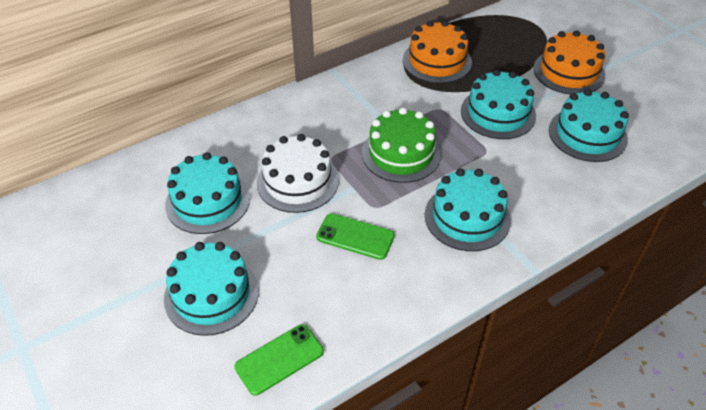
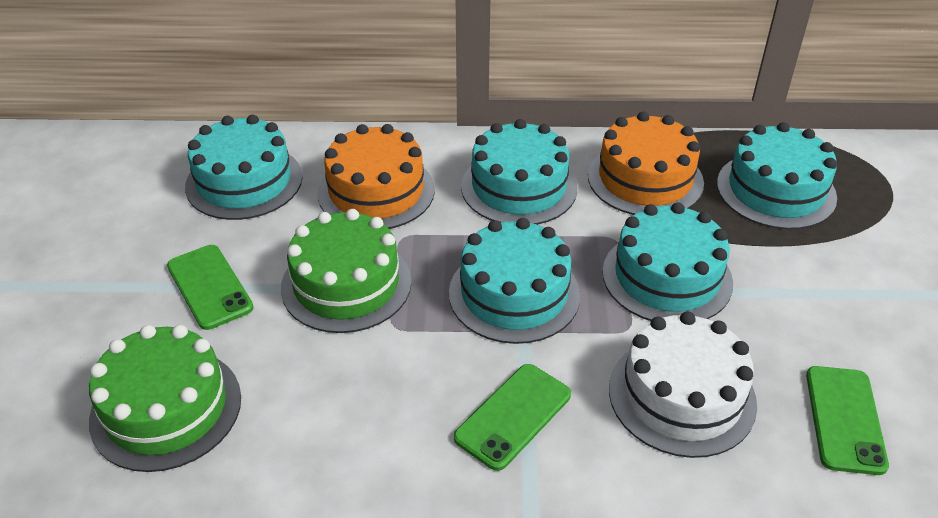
green cake: 1 -> 2
green phone: 2 -> 3

